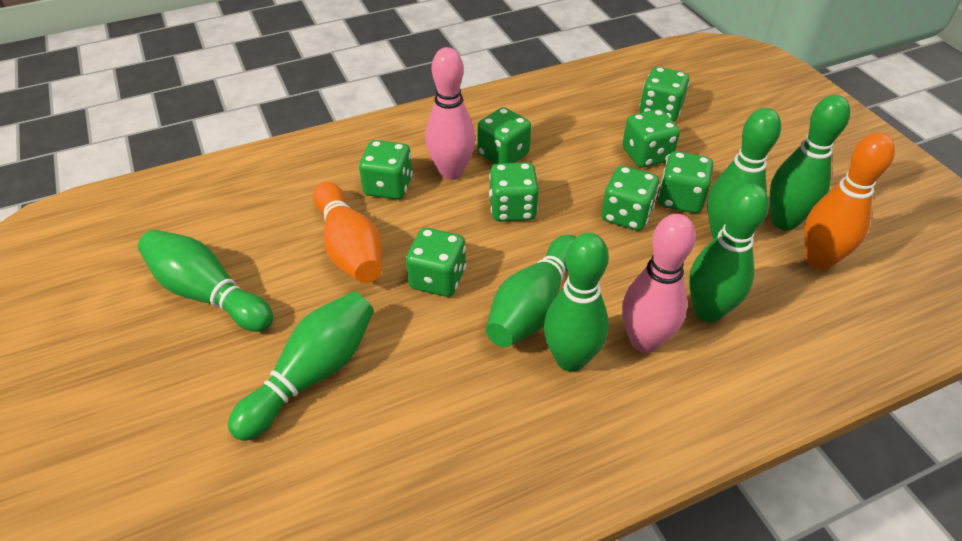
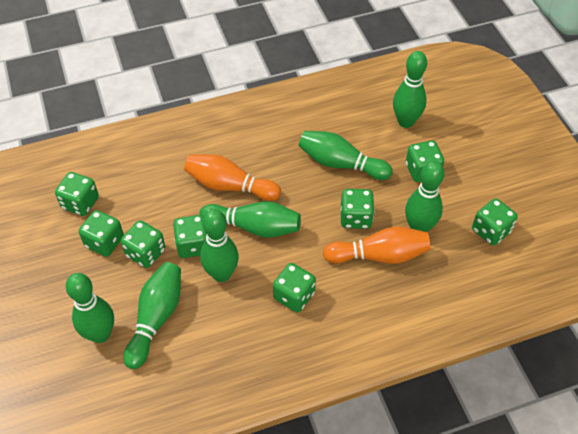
pink bowling pin: 2 -> 0

